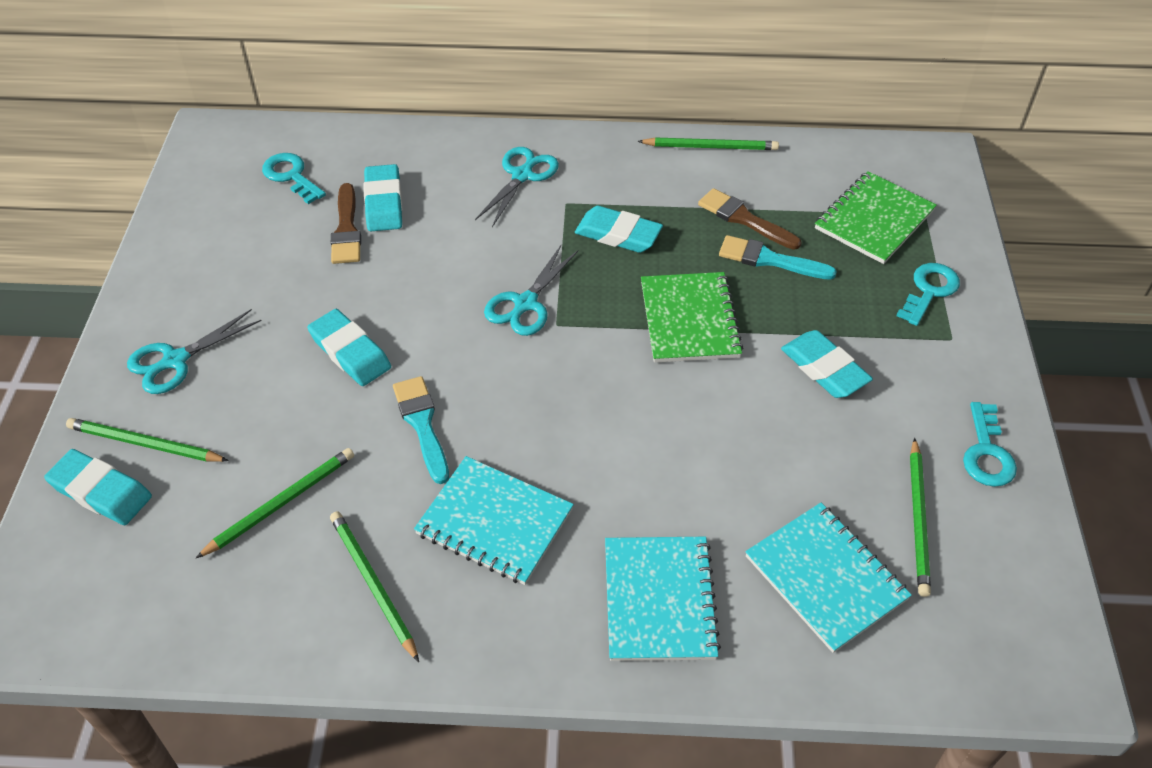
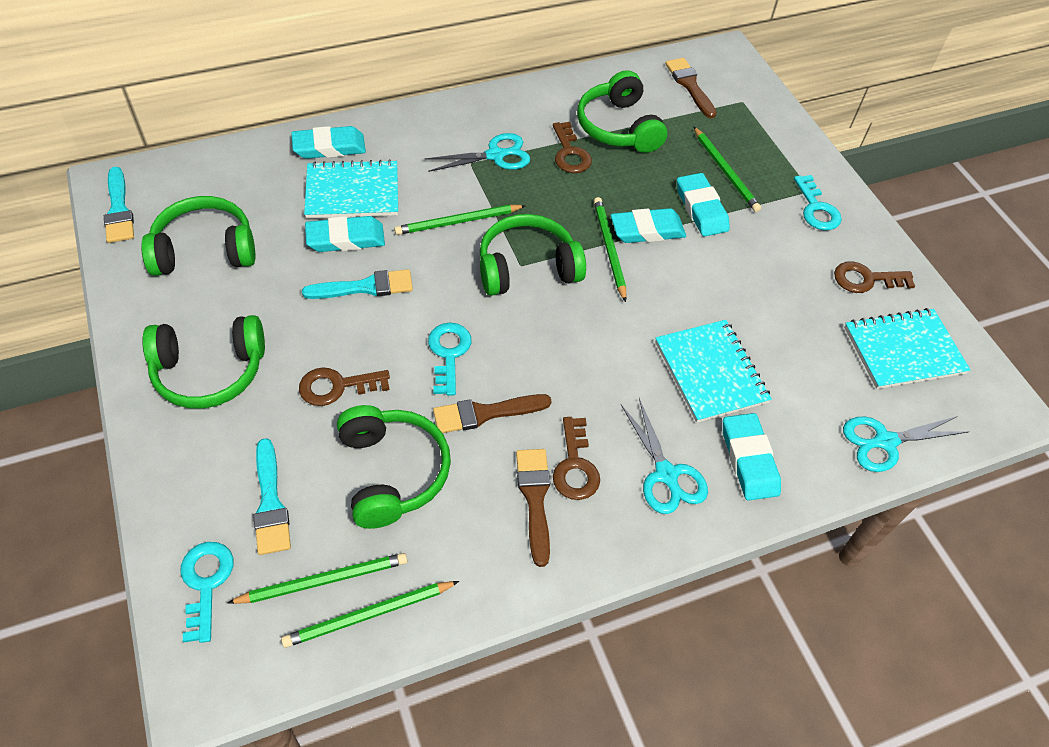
brown brush: 2 -> 3
brown key: 0 -> 4
green headphones: 0 -> 5
green notebook: 2 -> 0
turquoise brush: 2 -> 3

